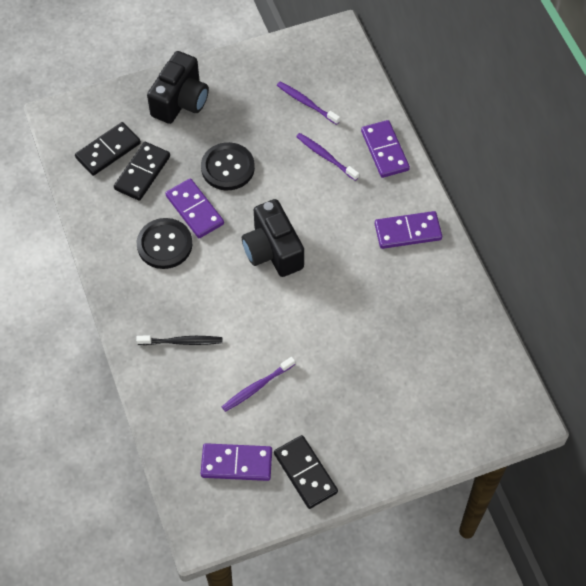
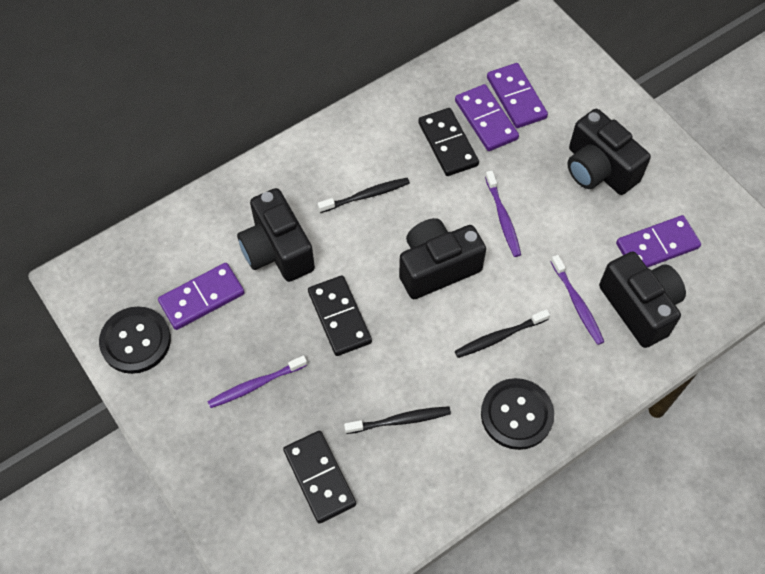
black camera: 2 -> 4
black toothbrush: 1 -> 3

